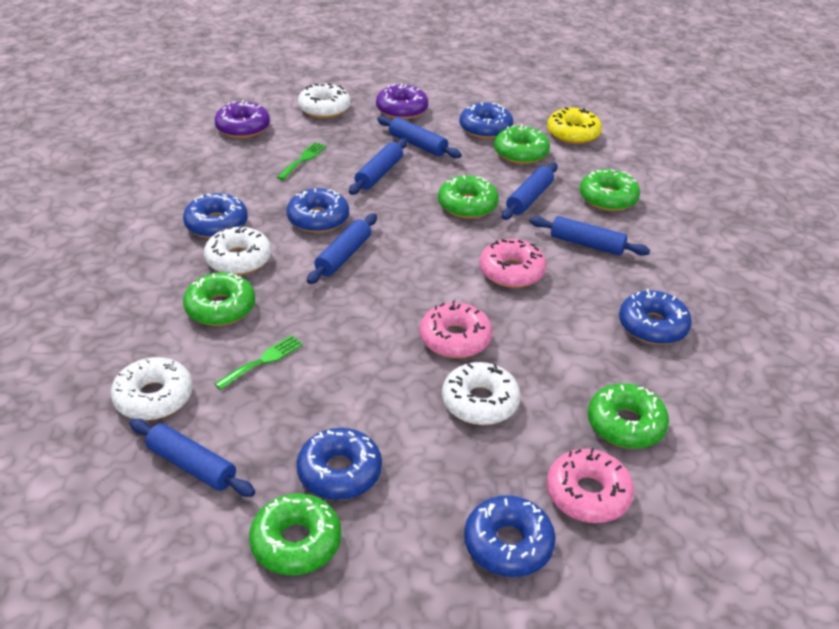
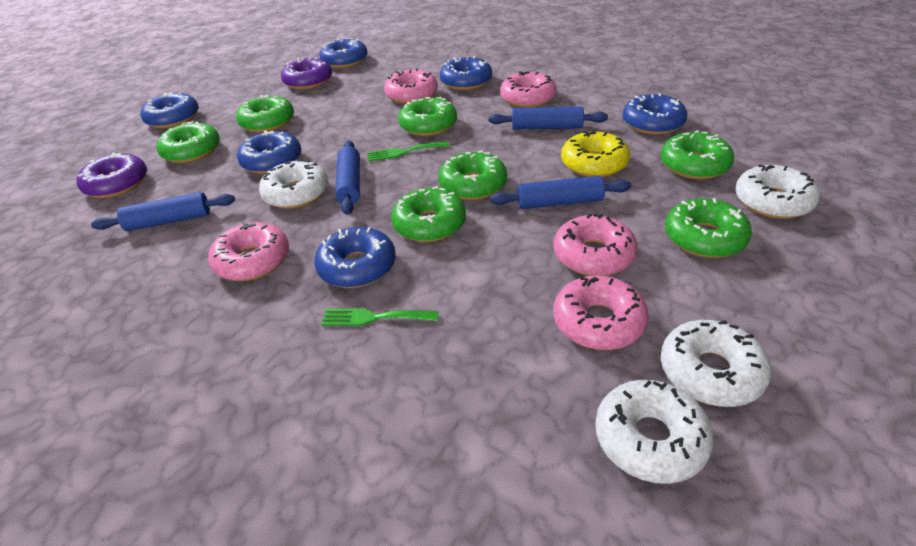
blue rolling pin: 6 -> 4
green donut: 6 -> 7
pink donut: 3 -> 5

